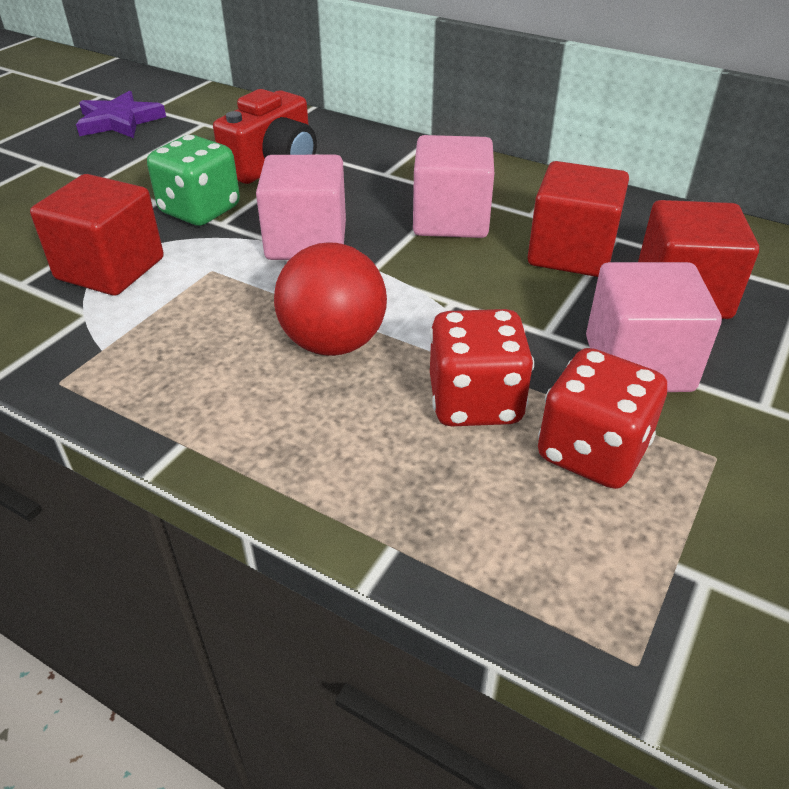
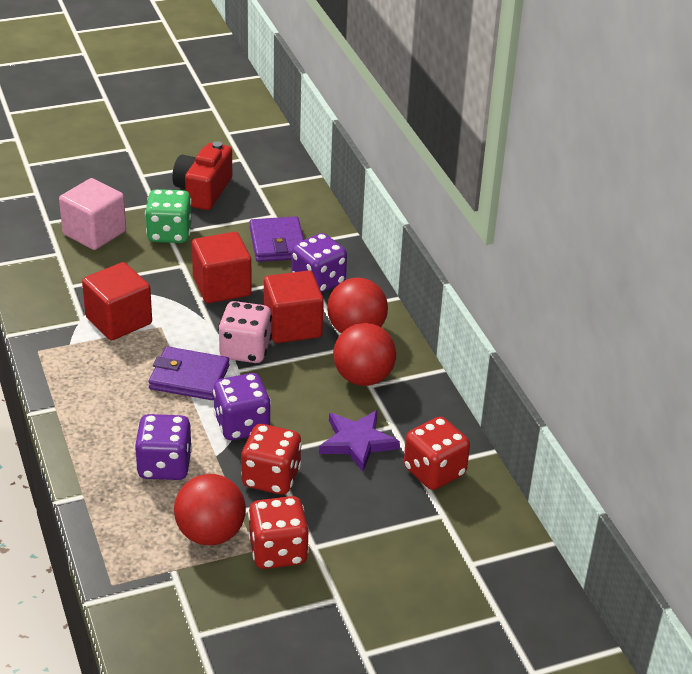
pink cube: 3 -> 1
pink dice: 0 -> 1
purple dice: 0 -> 3
purple wallet: 0 -> 2
red ball: 1 -> 3
red dice: 2 -> 3

